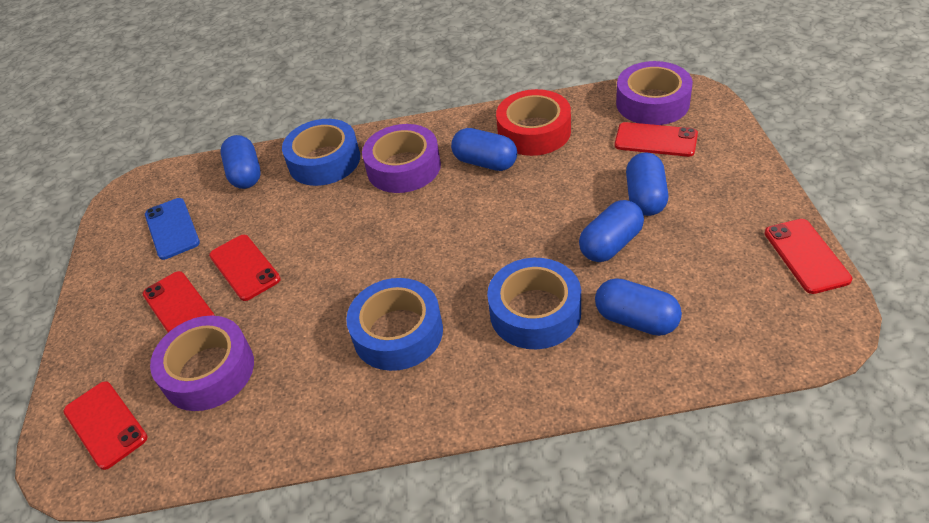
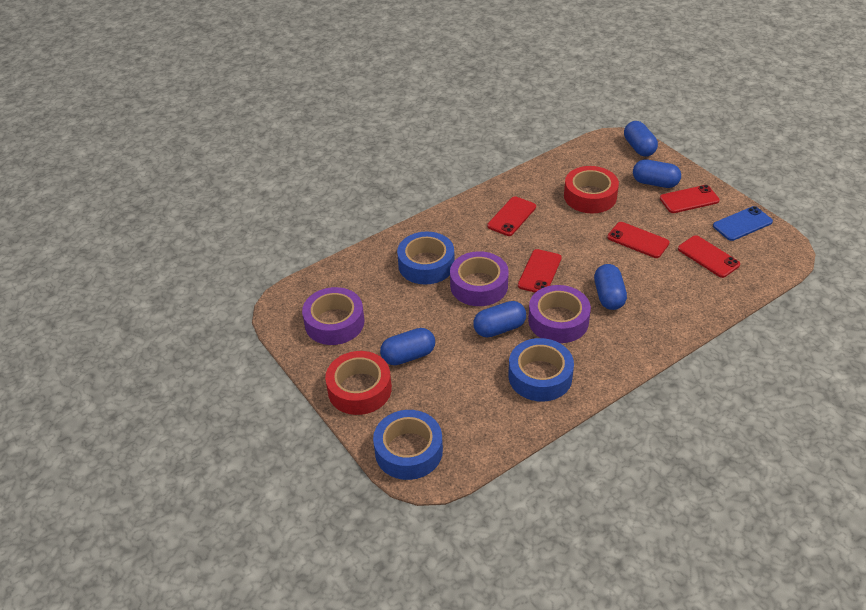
red tape: 1 -> 2

